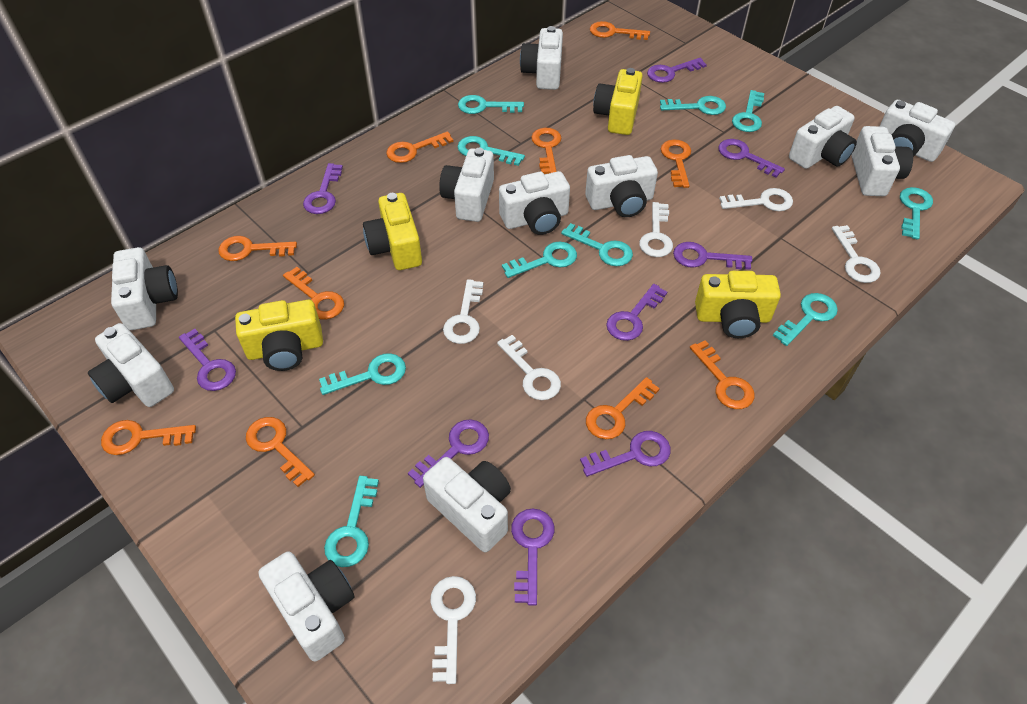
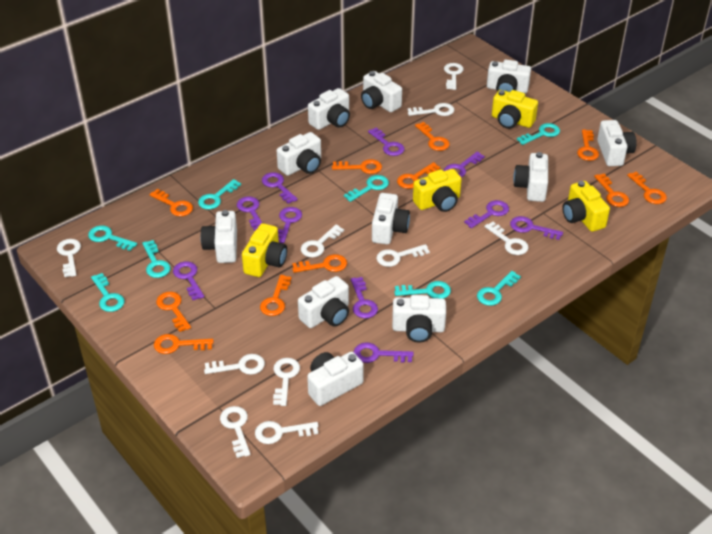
orange key: 10 -> 11
purple key: 9 -> 10
turquoise key: 10 -> 8
white key: 6 -> 10

